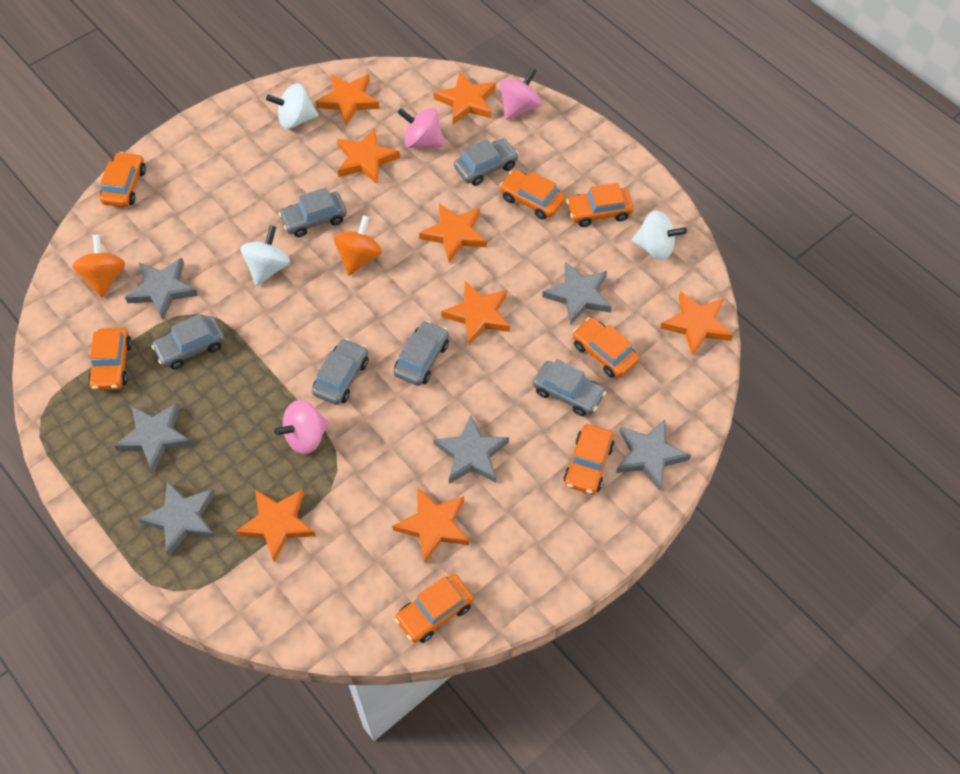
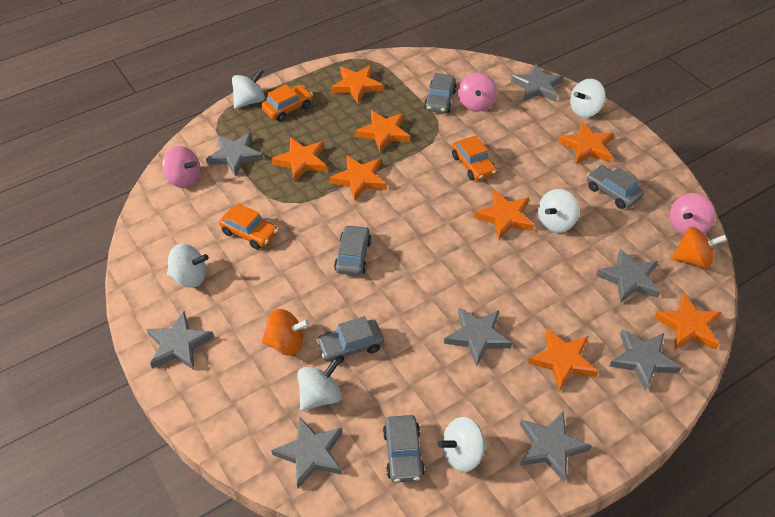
grey car: 6 -> 5
grey star: 6 -> 8
orange car: 7 -> 3
white spinning top: 3 -> 6

